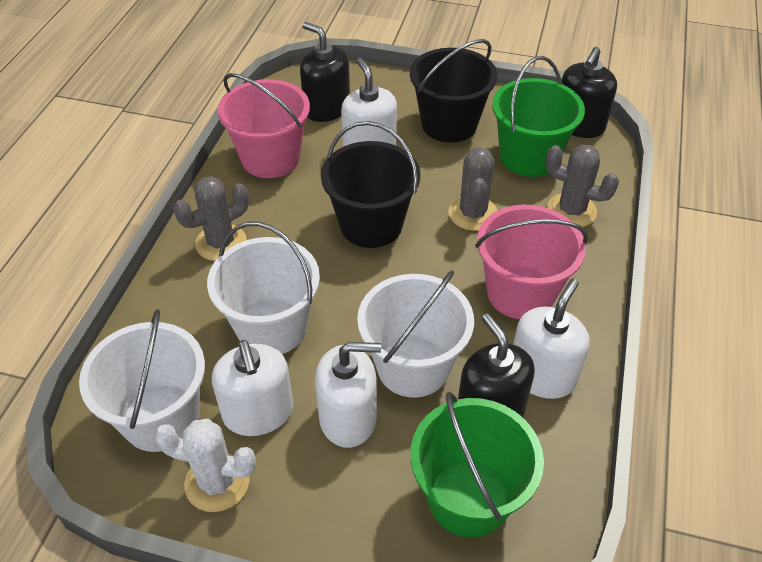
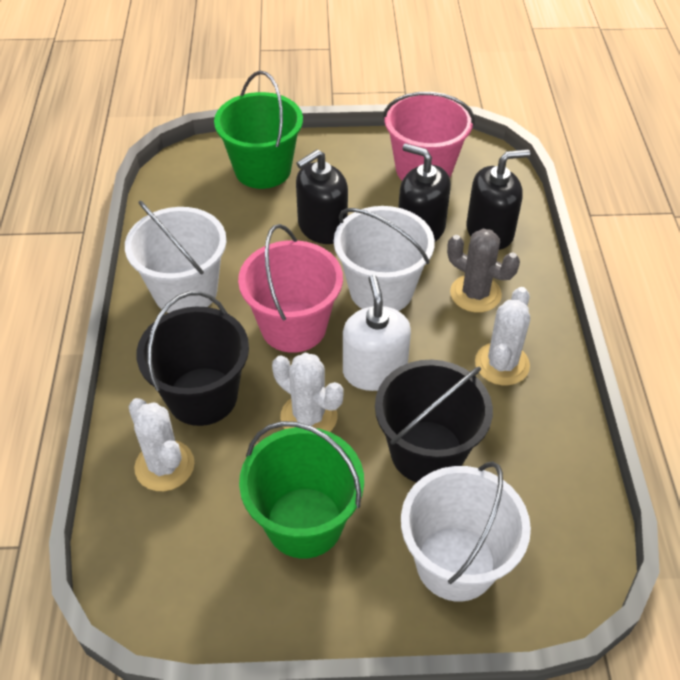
grey cactus: 3 -> 1
white cactus: 1 -> 3
white soap dispenser: 4 -> 1

